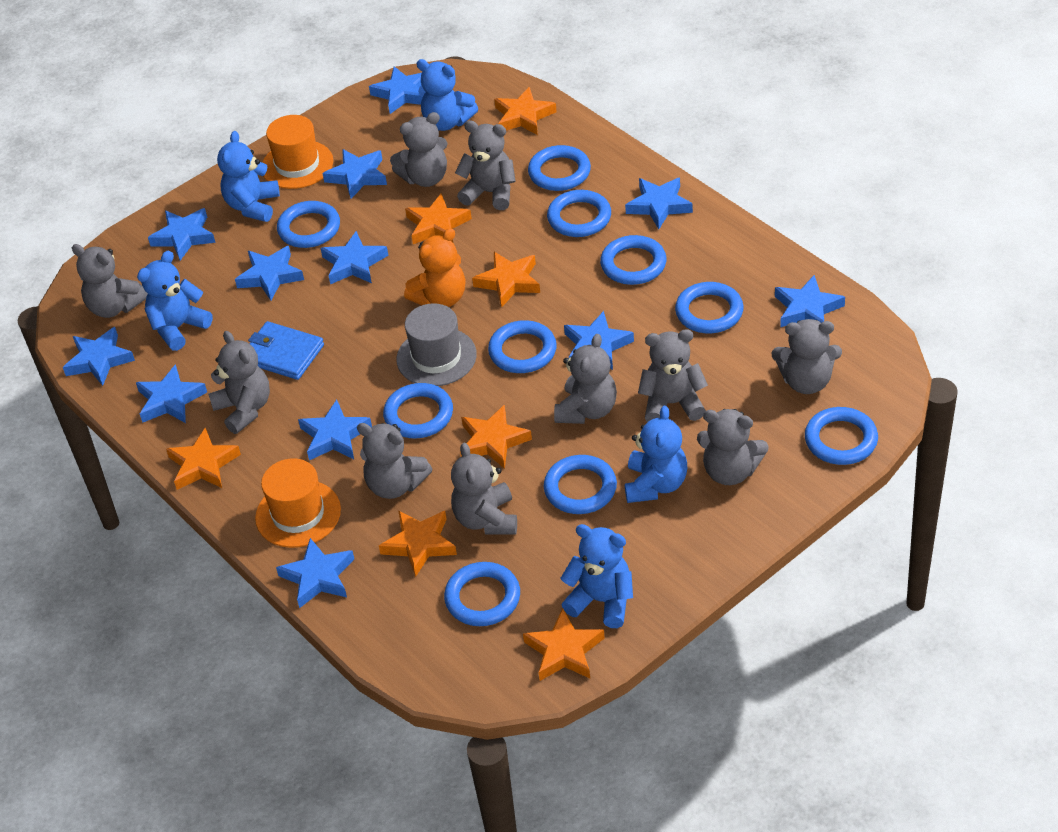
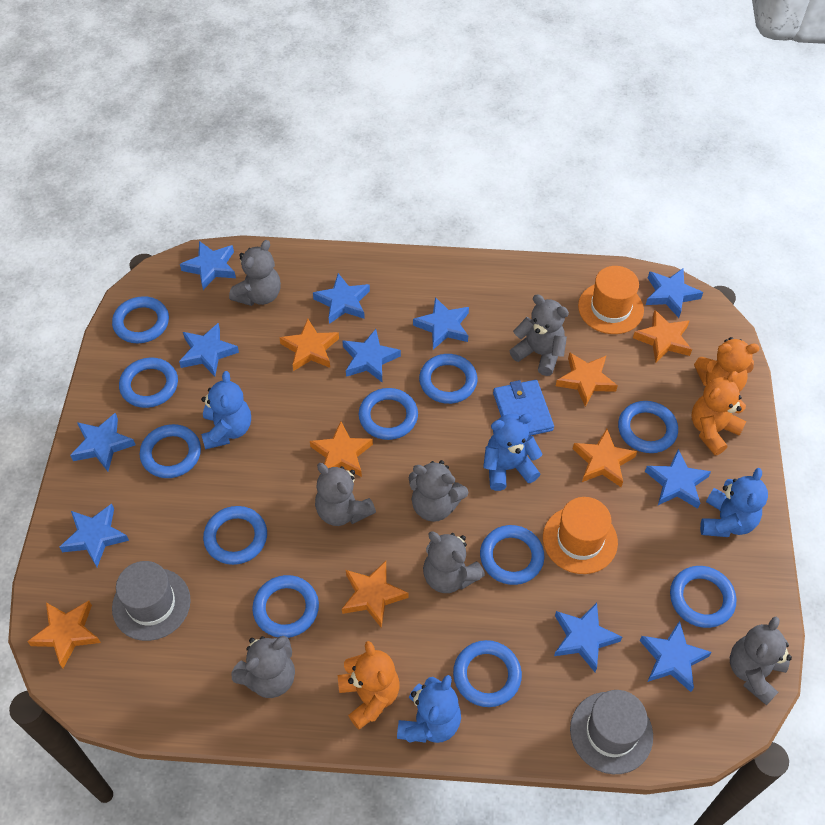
blue ring: 10 -> 11
blue star: 12 -> 11
blue teddy bear: 5 -> 4
grey hat: 1 -> 2
grey teddy bear: 10 -> 7
orange teddy bear: 1 -> 3

